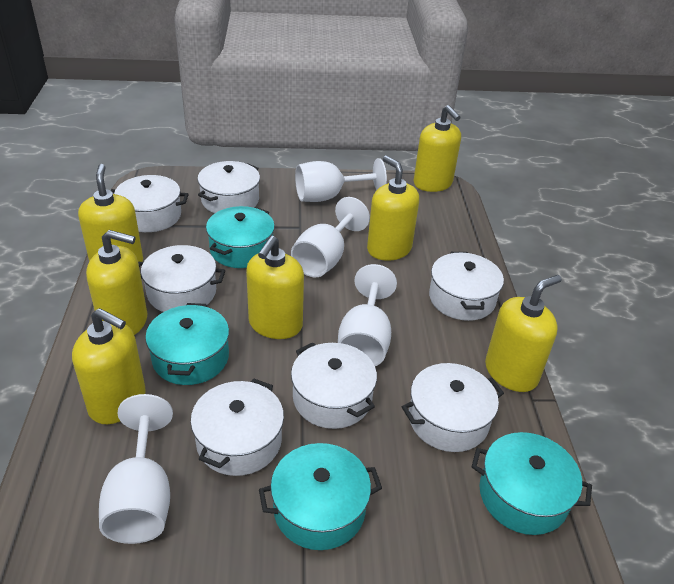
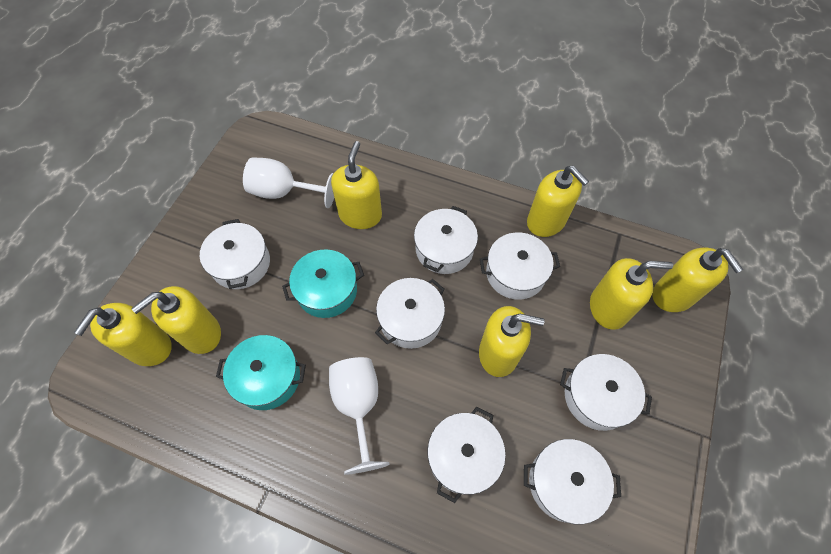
turquoise pot: 4 -> 2
white goblet: 4 -> 2

